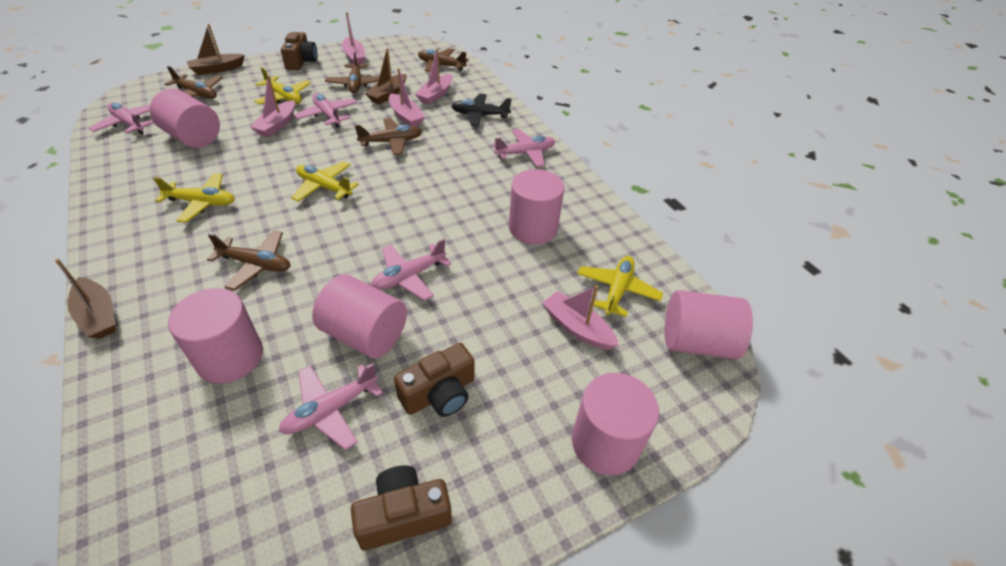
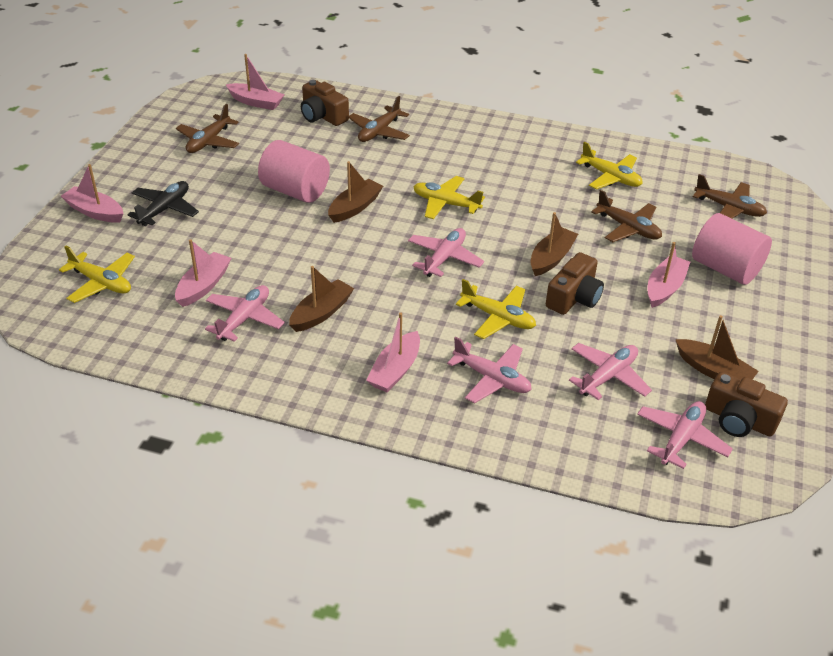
brown boat: 3 -> 4
brown plane: 5 -> 4
pink cylinder: 6 -> 2

